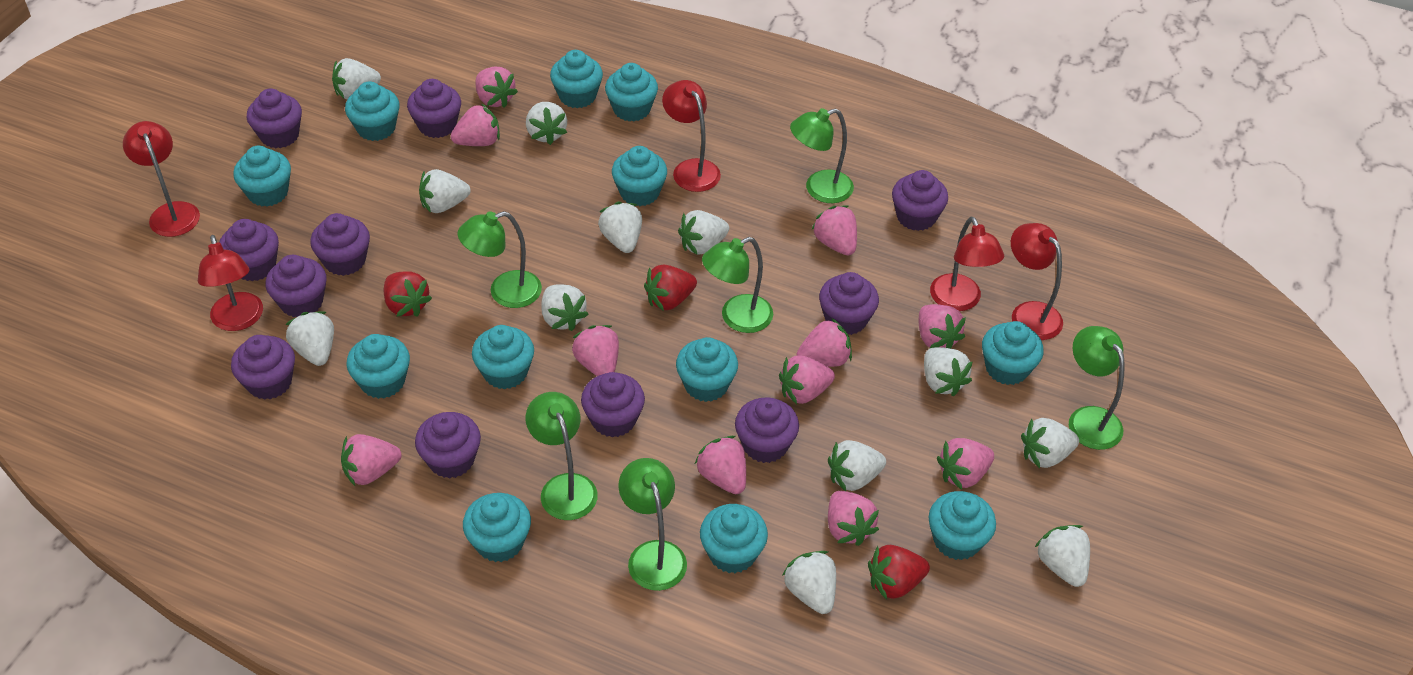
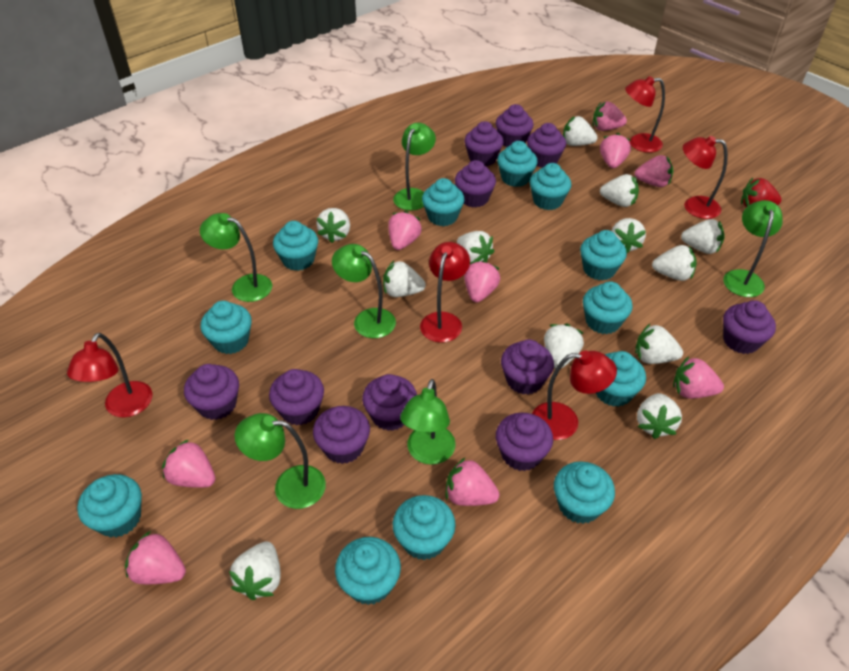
pink strawberry: 11 -> 9
red strawberry: 3 -> 1

